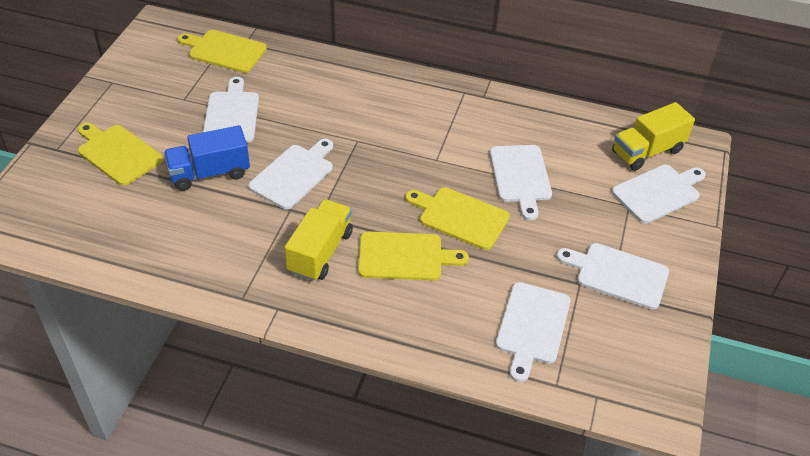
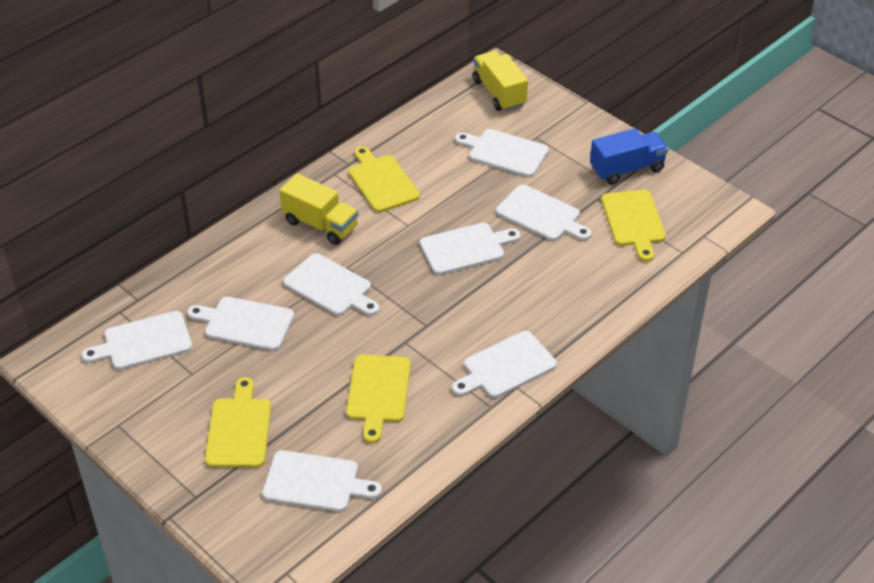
white cutting board: 6 -> 8

